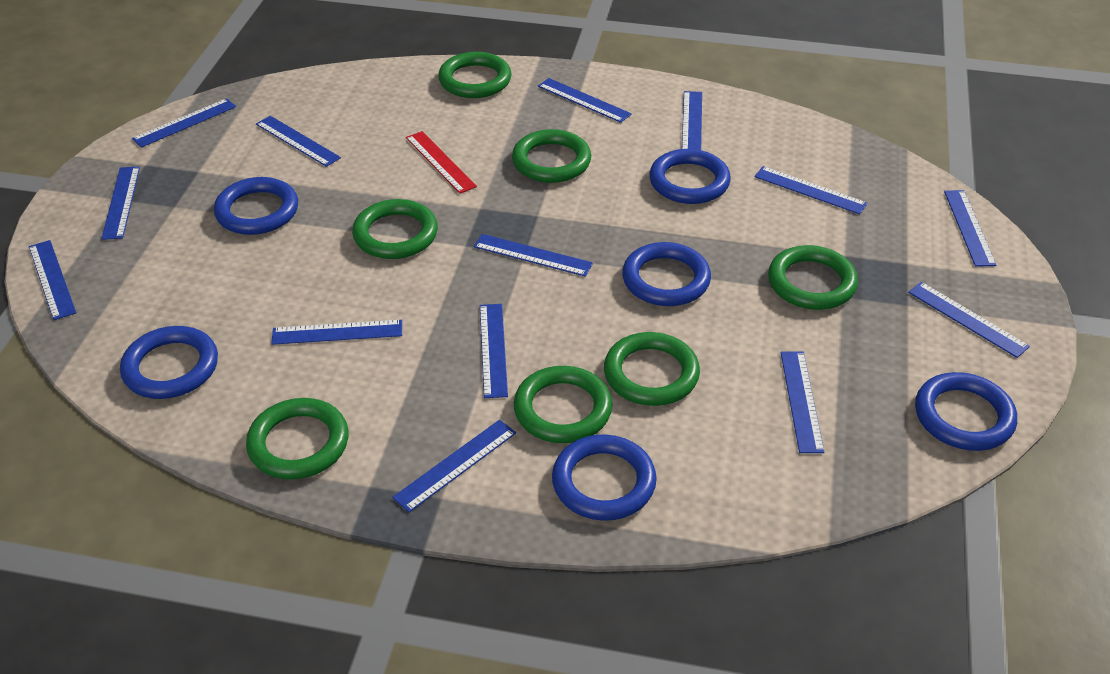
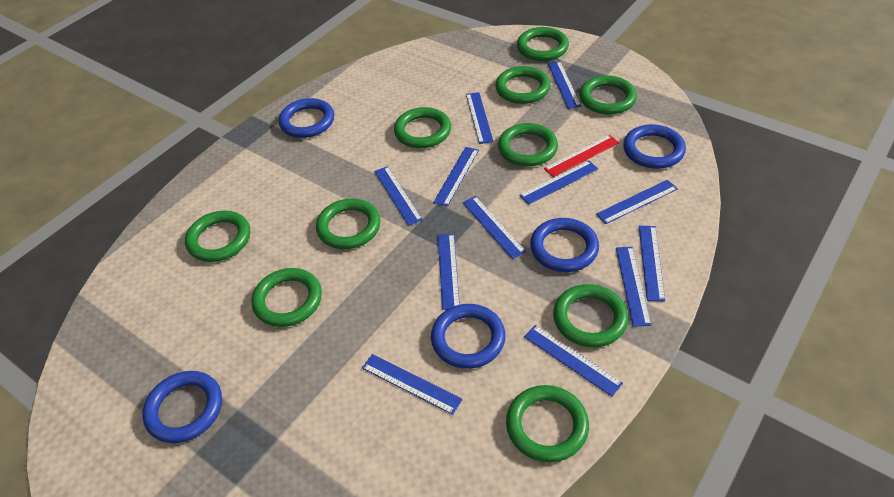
blue ring: 6 -> 5
blue ruler: 14 -> 12
green ring: 7 -> 10

